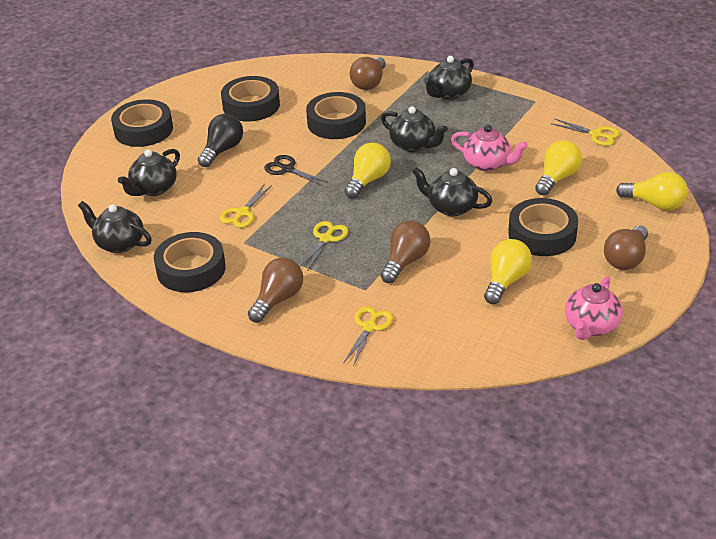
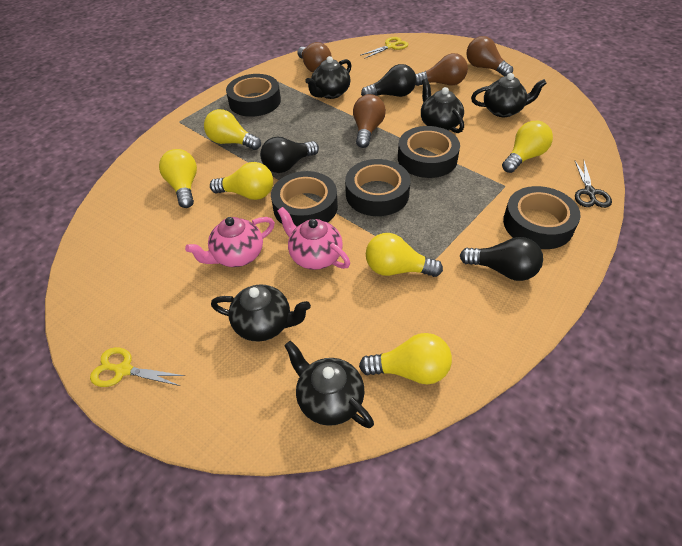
black light bulb: 1 -> 3
yellow light bulb: 4 -> 6
yellow scissors: 4 -> 2

